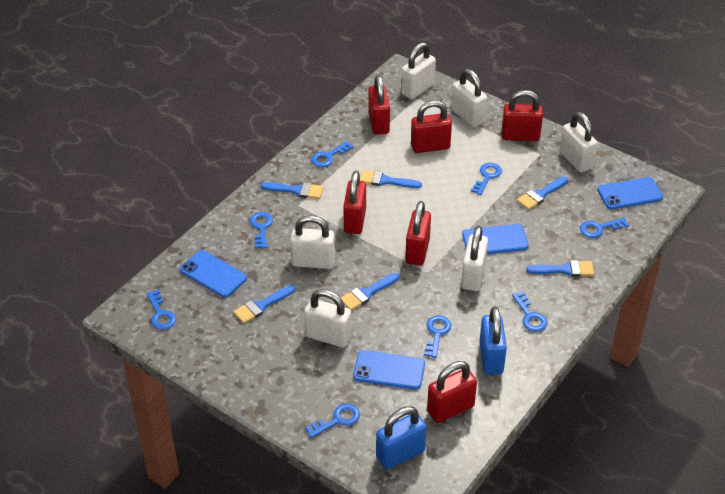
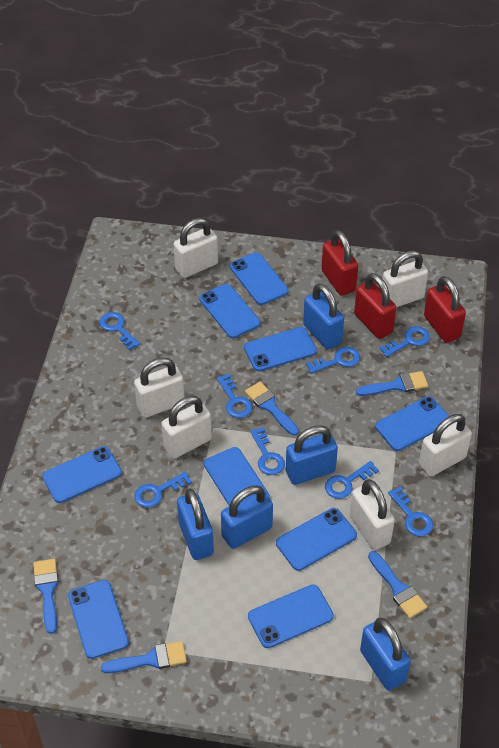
blue brush: 6 -> 5
blue padlock: 2 -> 5
blue phone: 4 -> 9
red padlock: 6 -> 3

